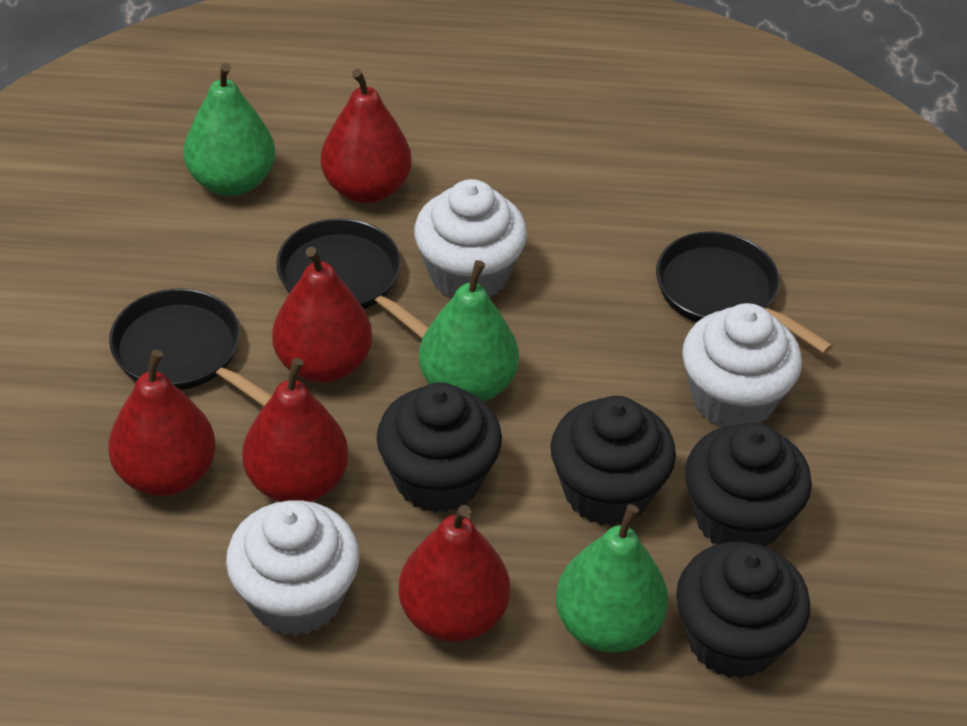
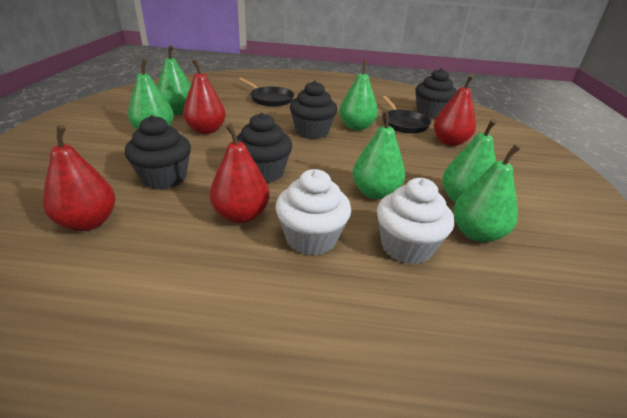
black pan: 3 -> 2
green pear: 3 -> 6
red pear: 5 -> 4
white cupcake: 3 -> 2

